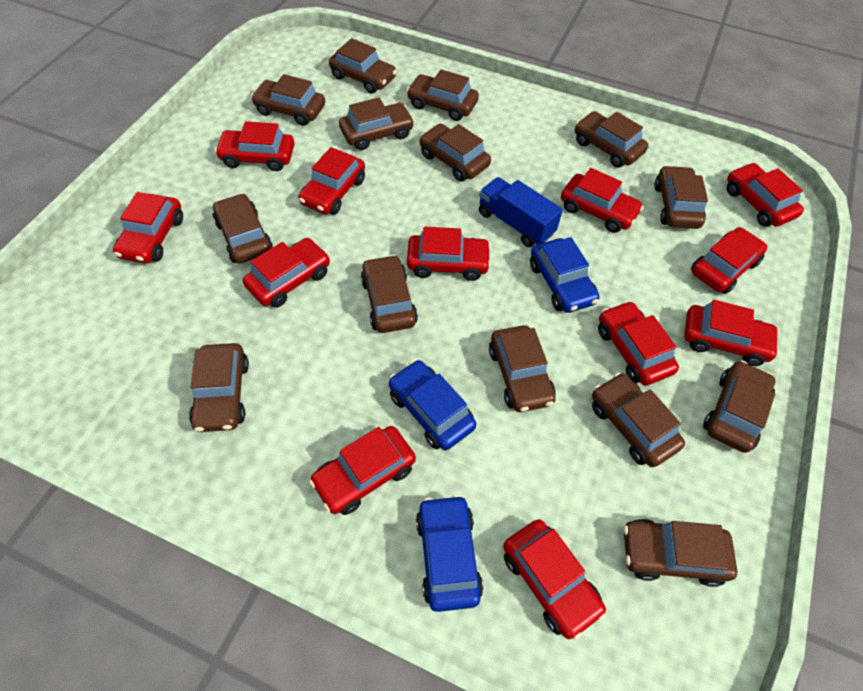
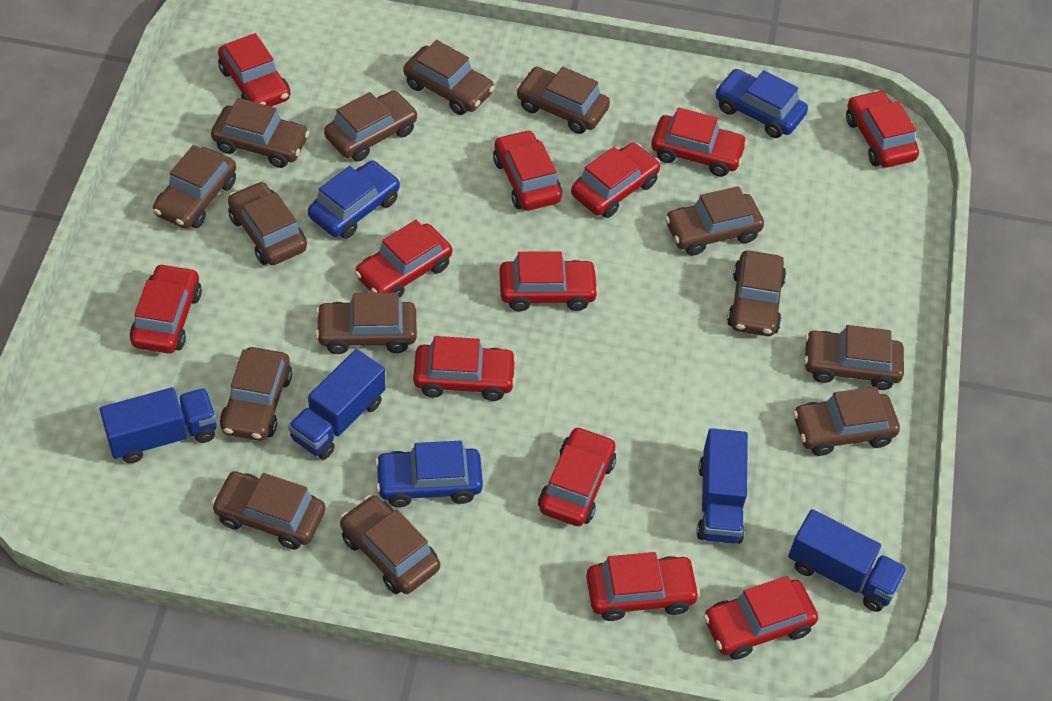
blue truck: 1 -> 4

